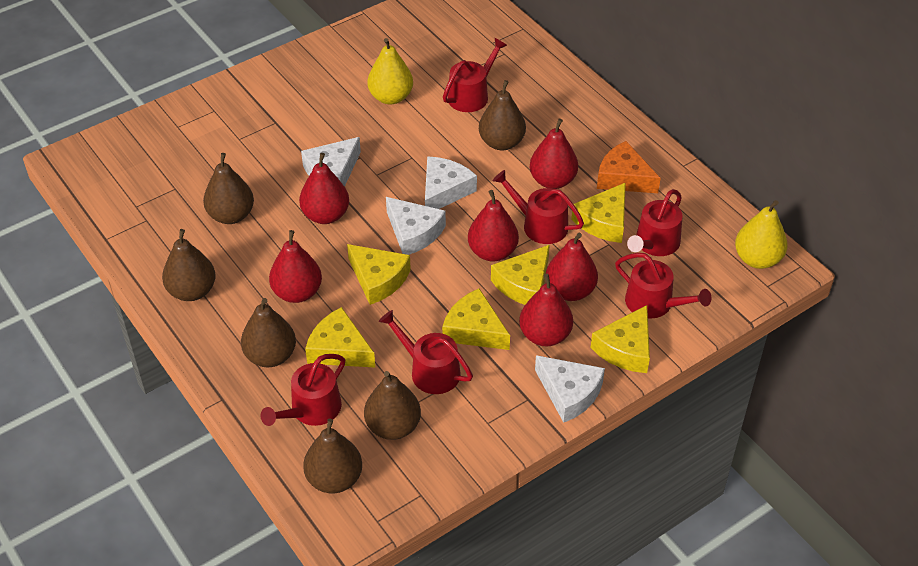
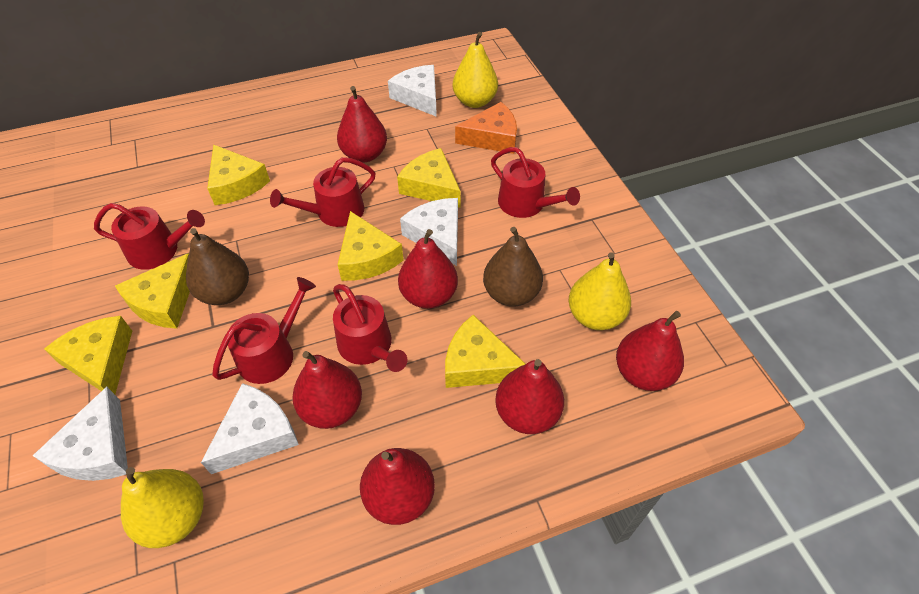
brown pear: 6 -> 2
red watering can: 6 -> 5
yellow pear: 2 -> 3

